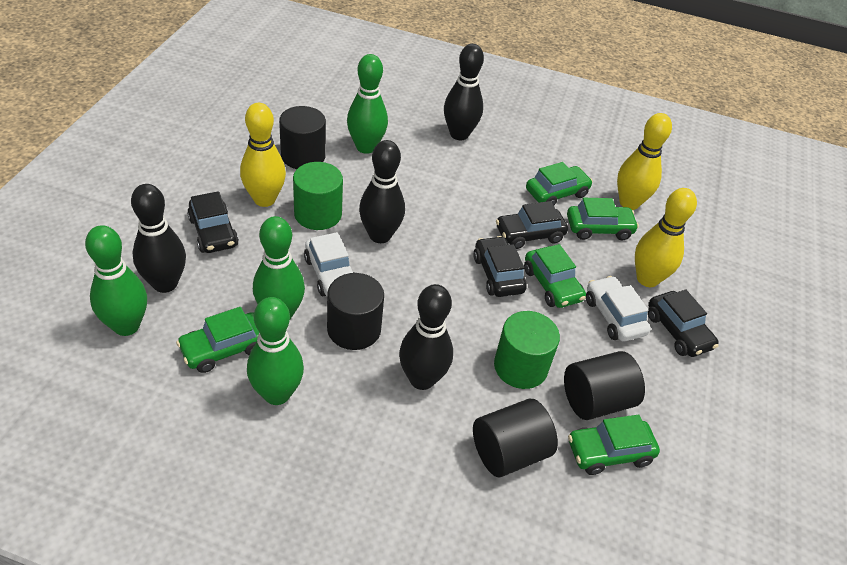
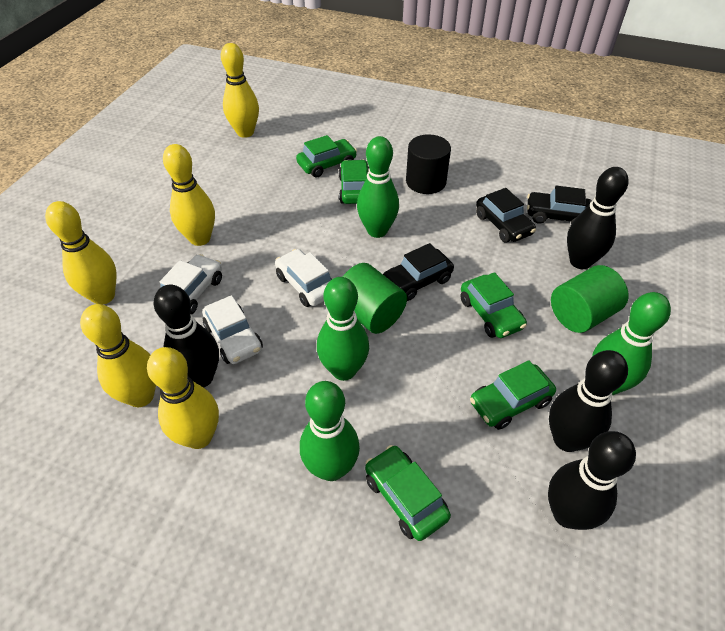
black car: 4 -> 3
black cylinder: 4 -> 1
white car: 2 -> 3
yellow bowling pin: 3 -> 5

